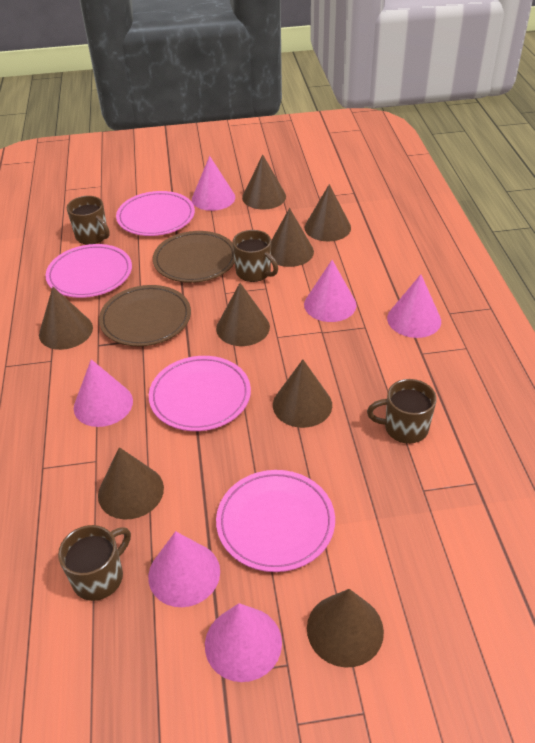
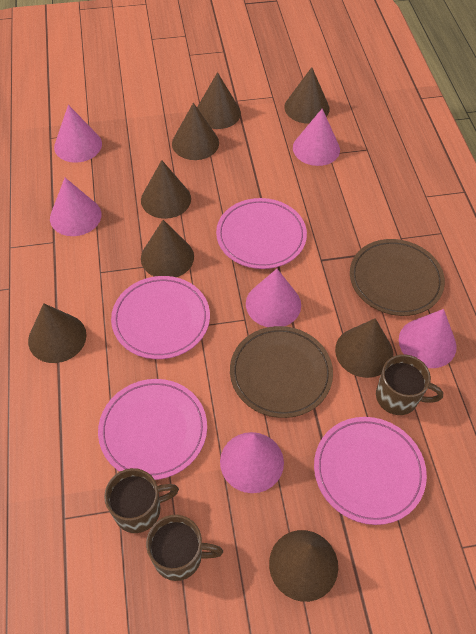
brown mug: 4 -> 3

